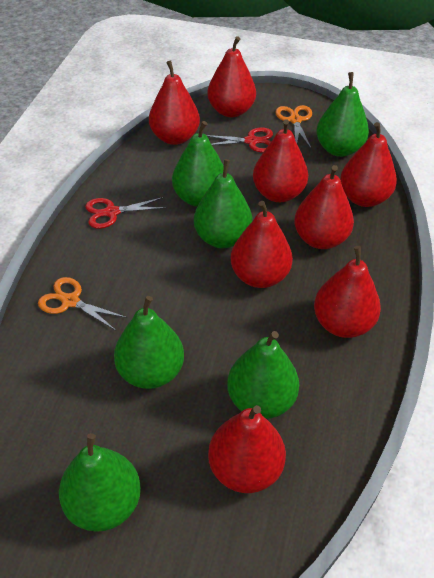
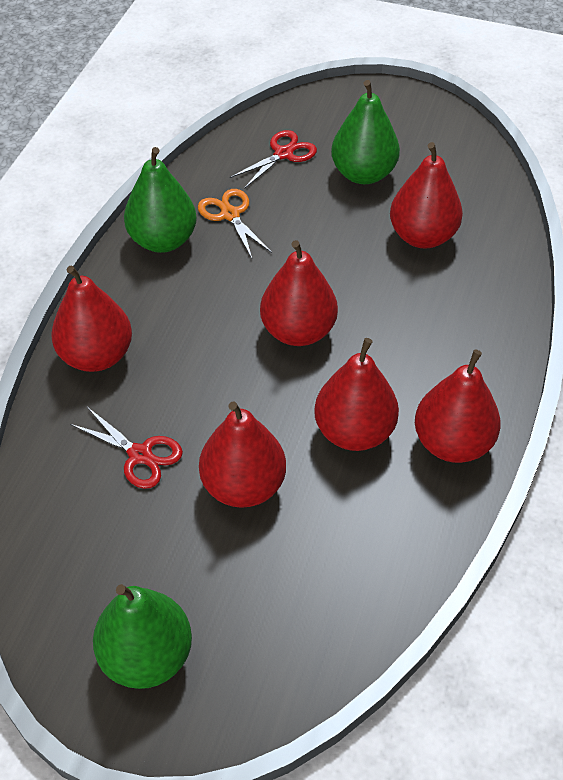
green pear: 6 -> 3
orange scissors: 2 -> 1
red pear: 8 -> 6

